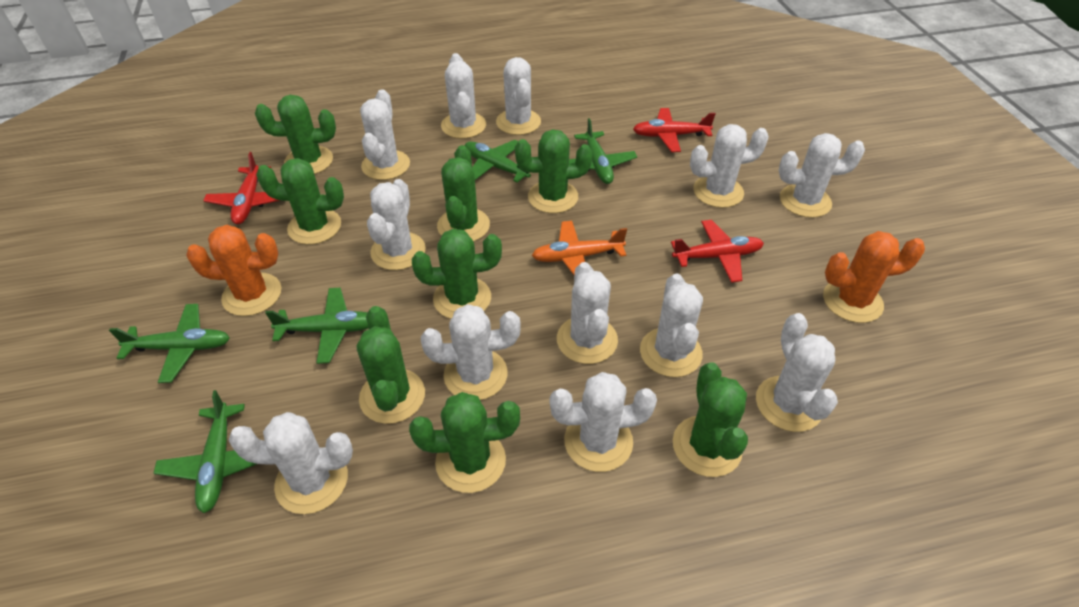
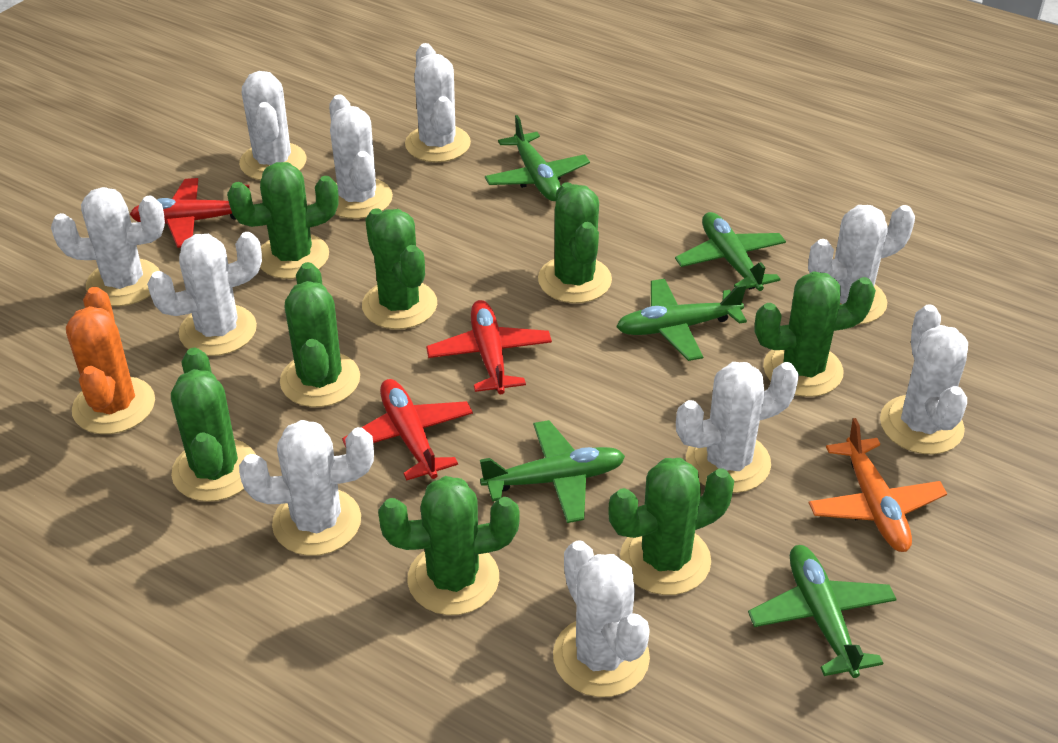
orange cactus: 2 -> 1
white cactus: 12 -> 10

